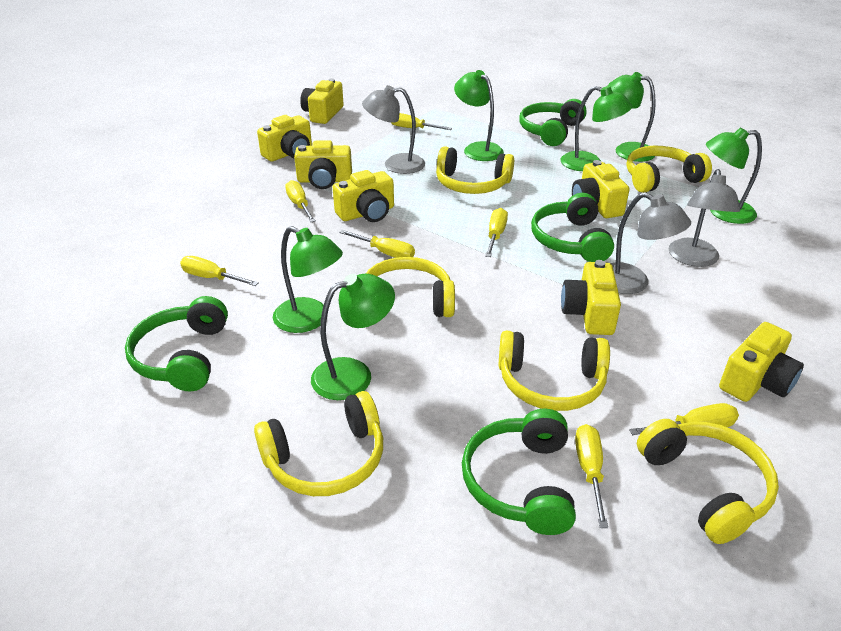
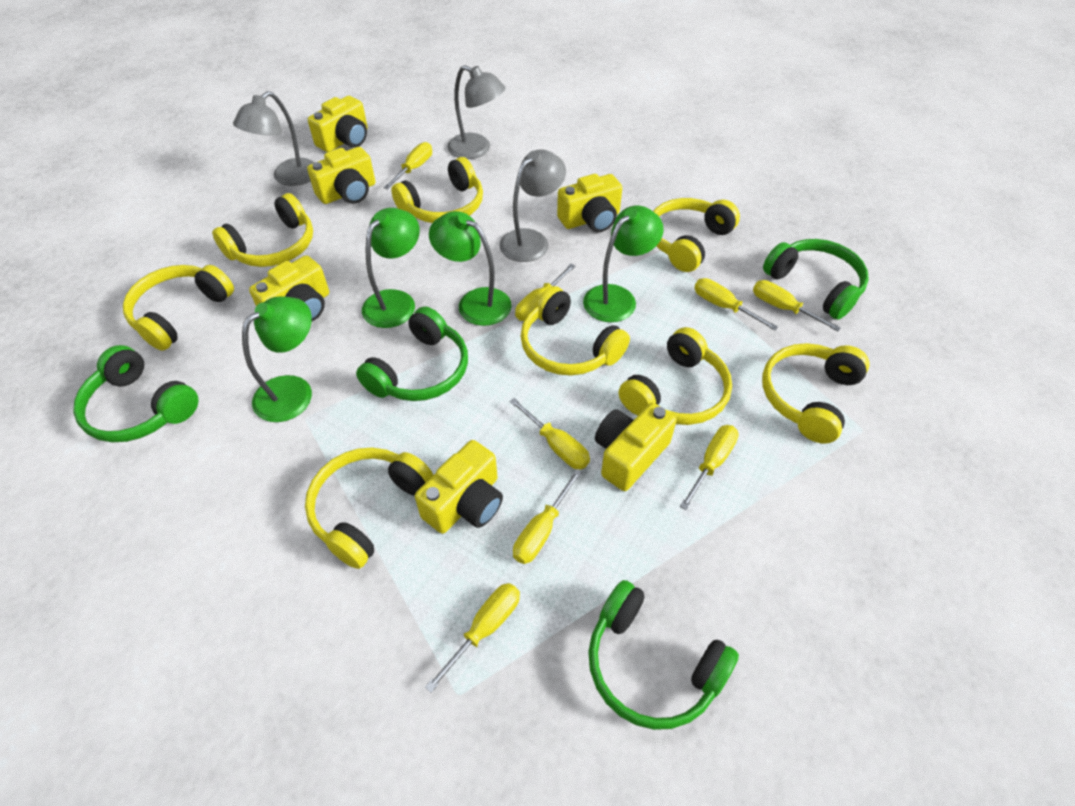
green lamp: 6 -> 4
yellow camera: 7 -> 6
yellow headphones: 6 -> 8
yellow screwdriver: 7 -> 8

